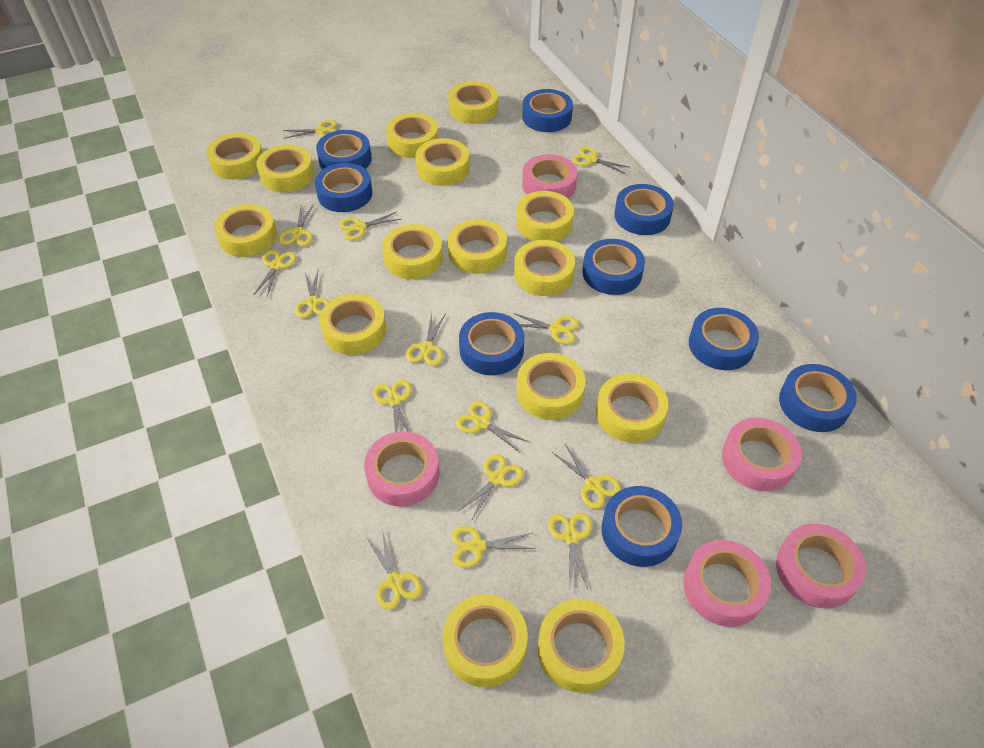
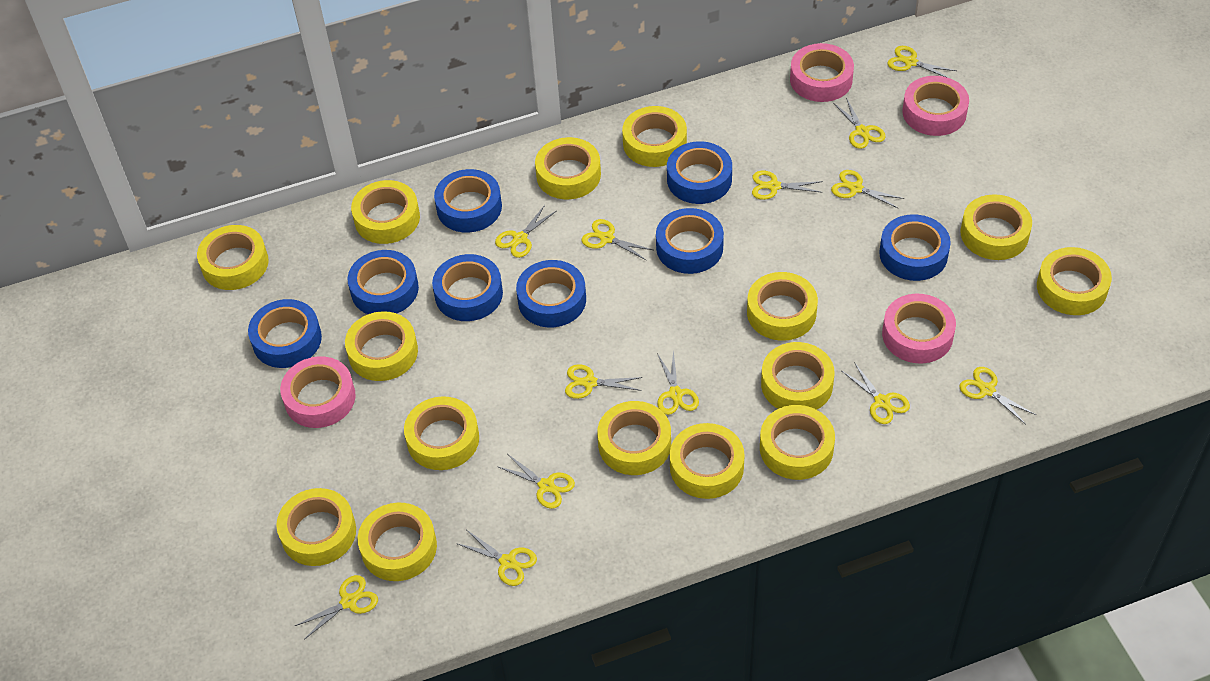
blue tape: 9 -> 8
pink tape: 5 -> 4
yellow scissors: 15 -> 13

